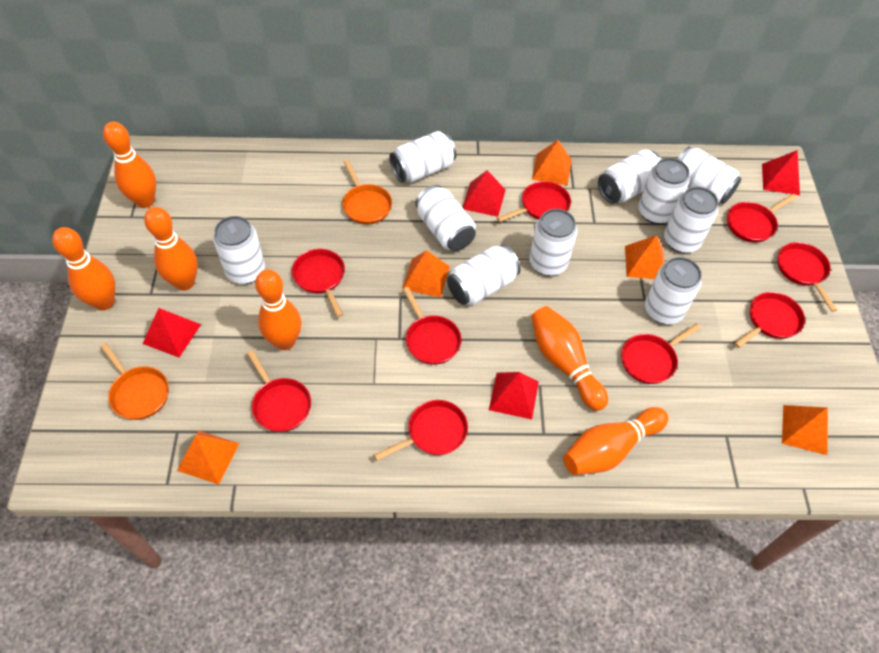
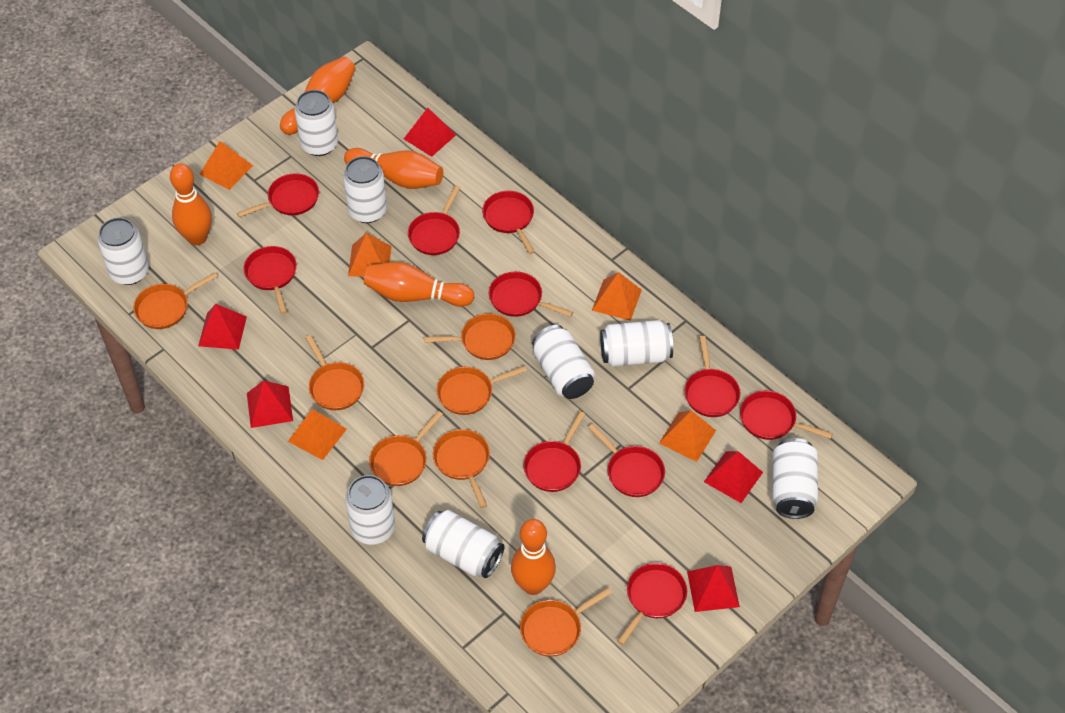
orange bowling pin: 6 -> 5
orange pan: 2 -> 7
red pan: 9 -> 10
red pyramid: 4 -> 5
white can: 10 -> 8

